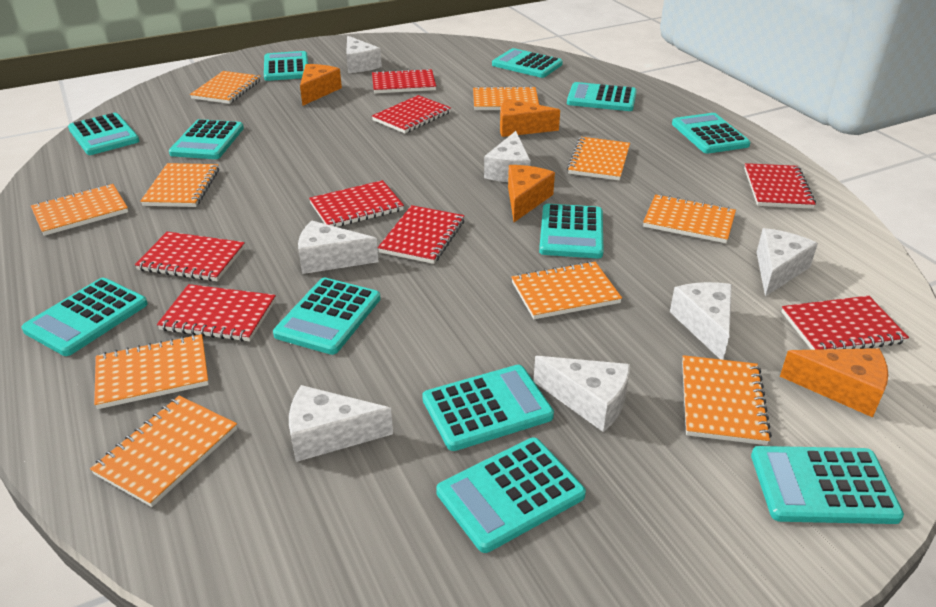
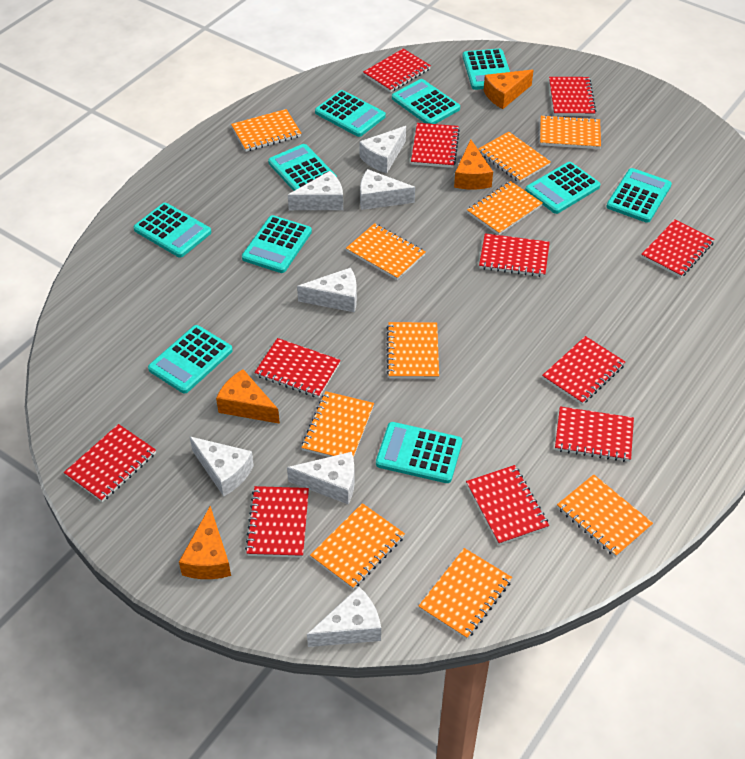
red notebook: 8 -> 11
turquoise calculator: 12 -> 10

